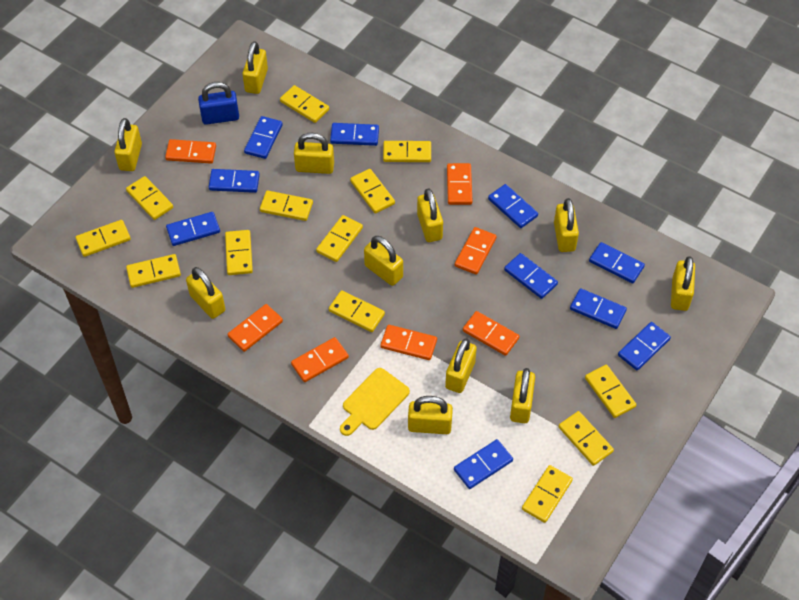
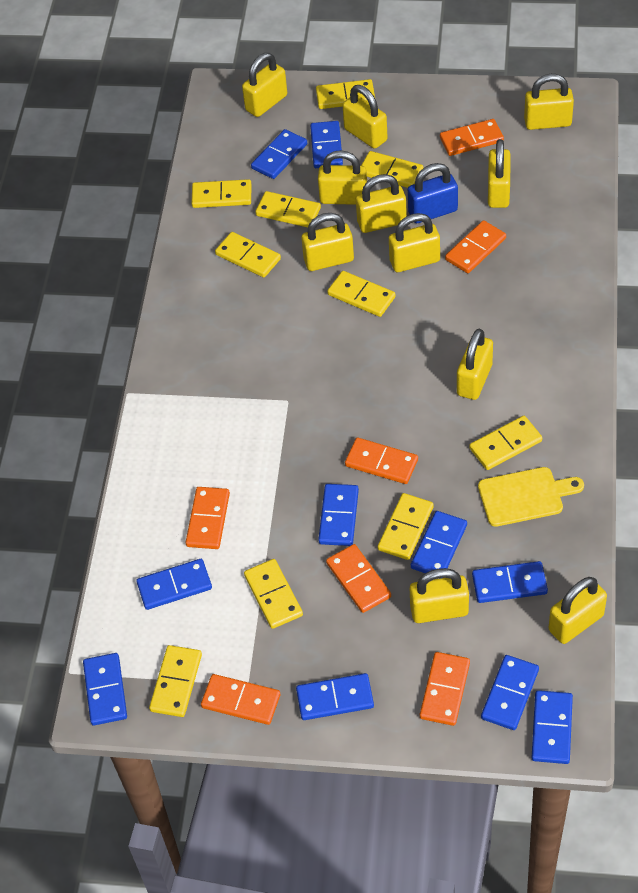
yellow domino: 13 -> 10

